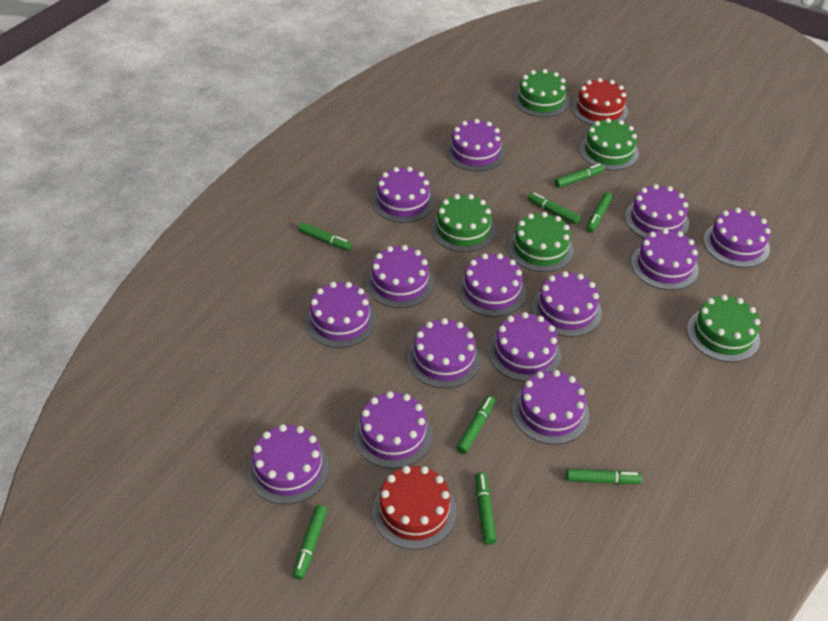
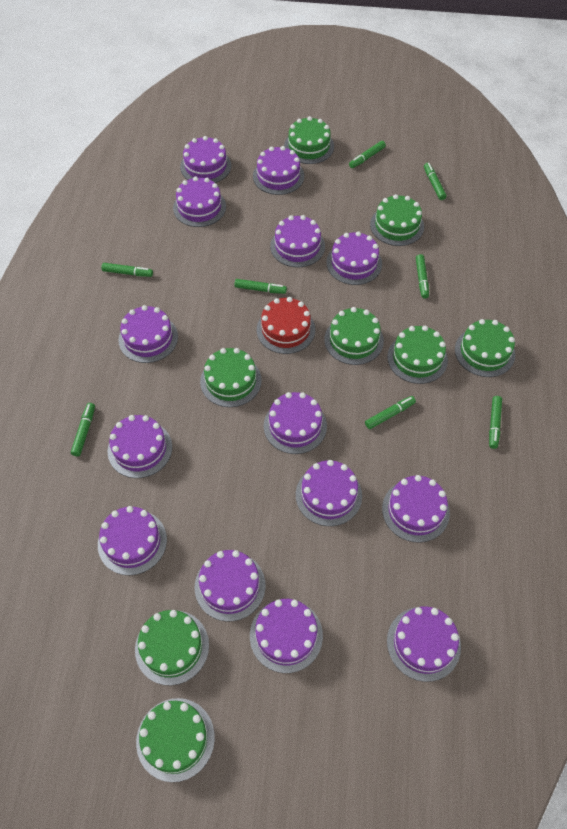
green cake: 5 -> 8
red cake: 2 -> 1

